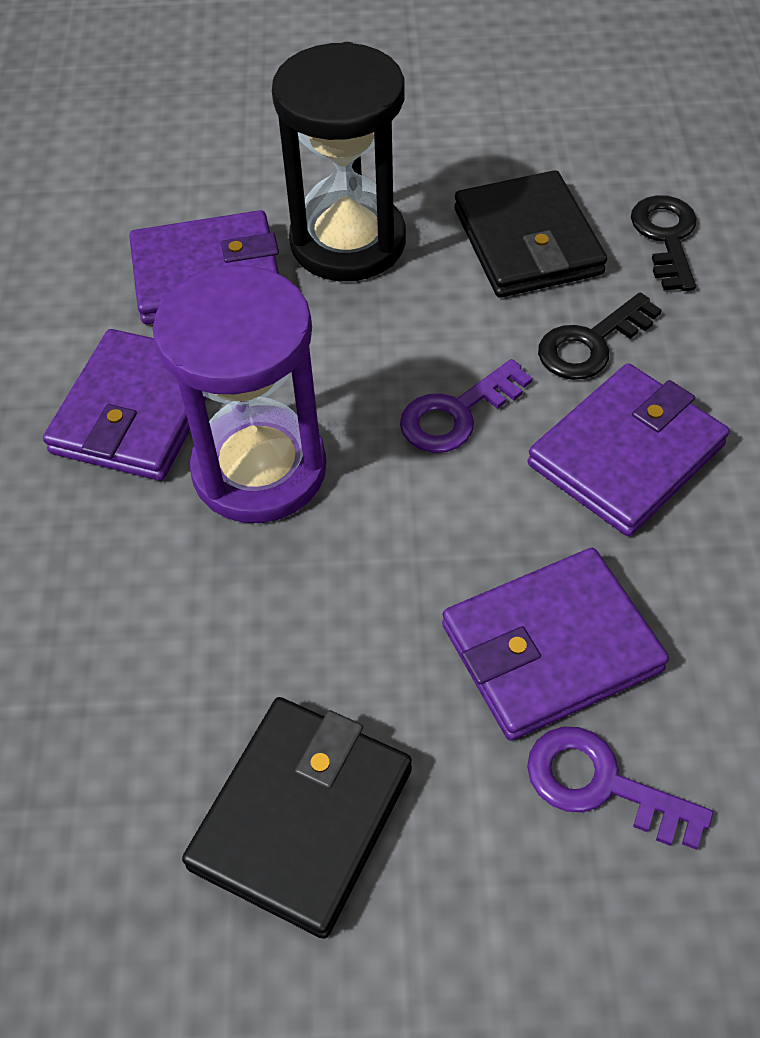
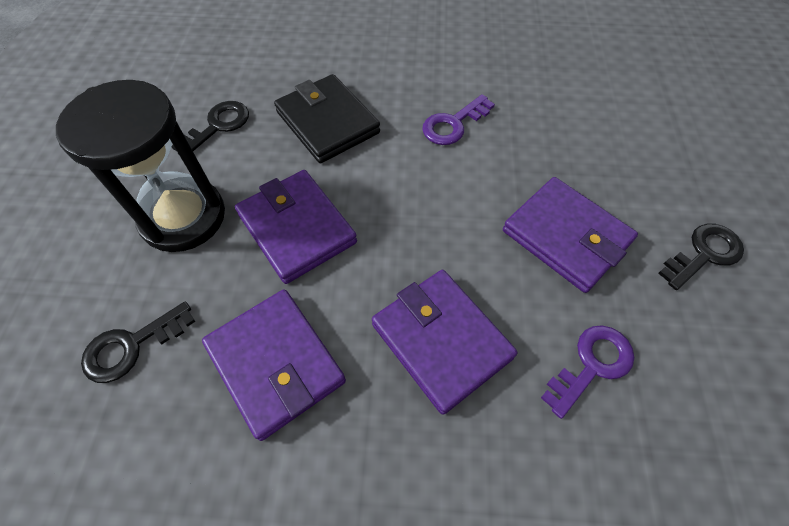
black key: 2 -> 3
black wallet: 2 -> 1
purple hourglass: 1 -> 0

